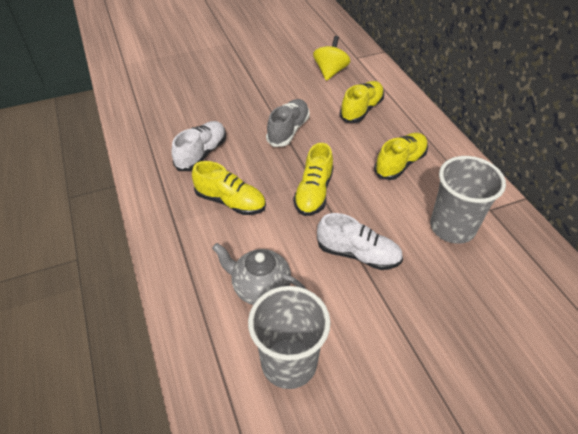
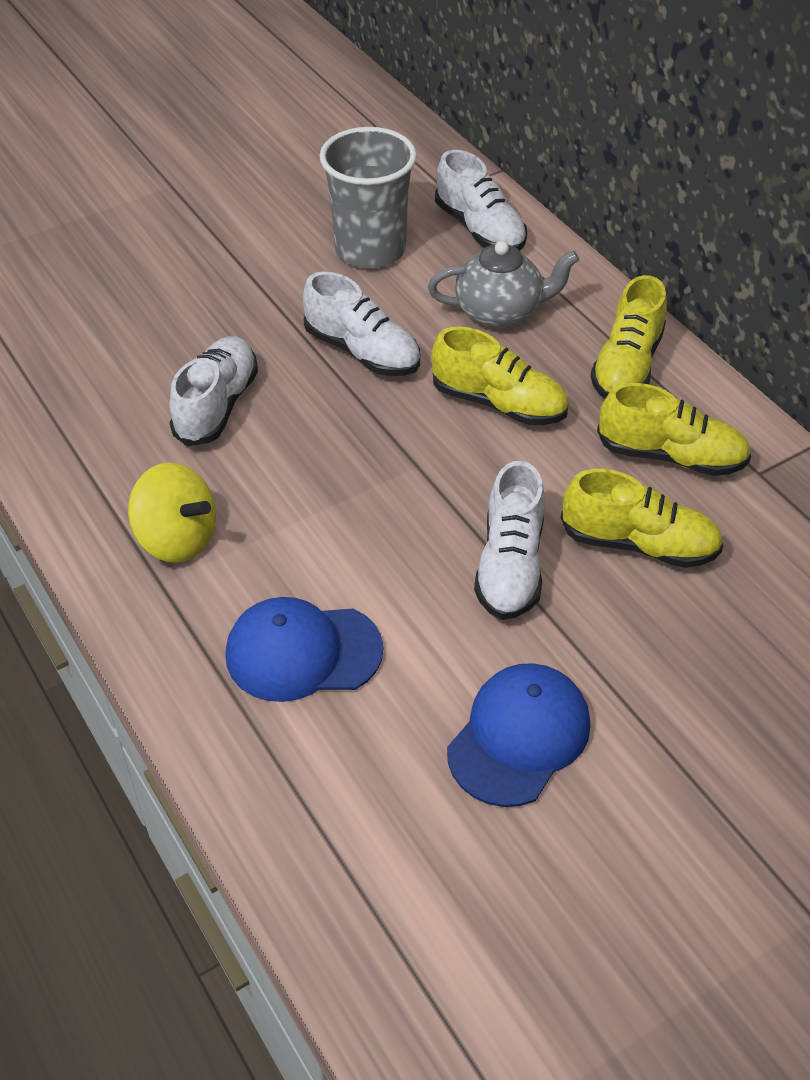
blue cap: 0 -> 2
grey cup: 2 -> 1
grey shoe: 1 -> 0
white shoe: 2 -> 4

